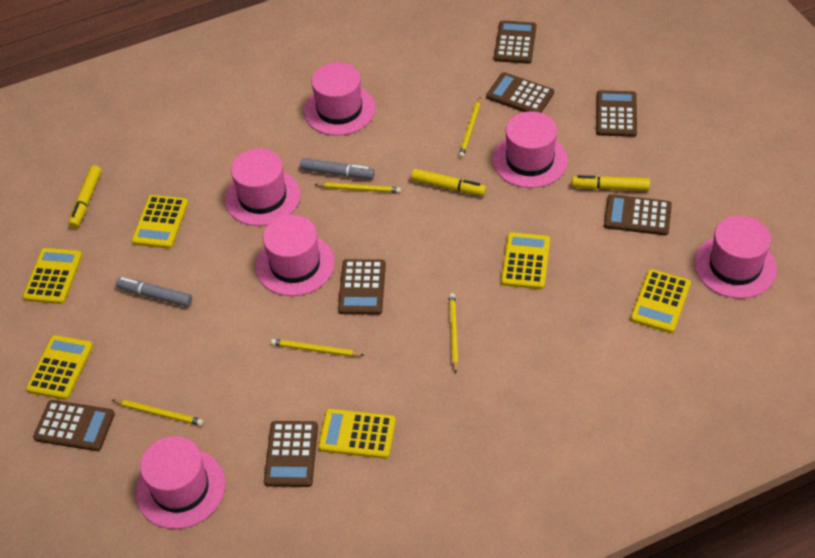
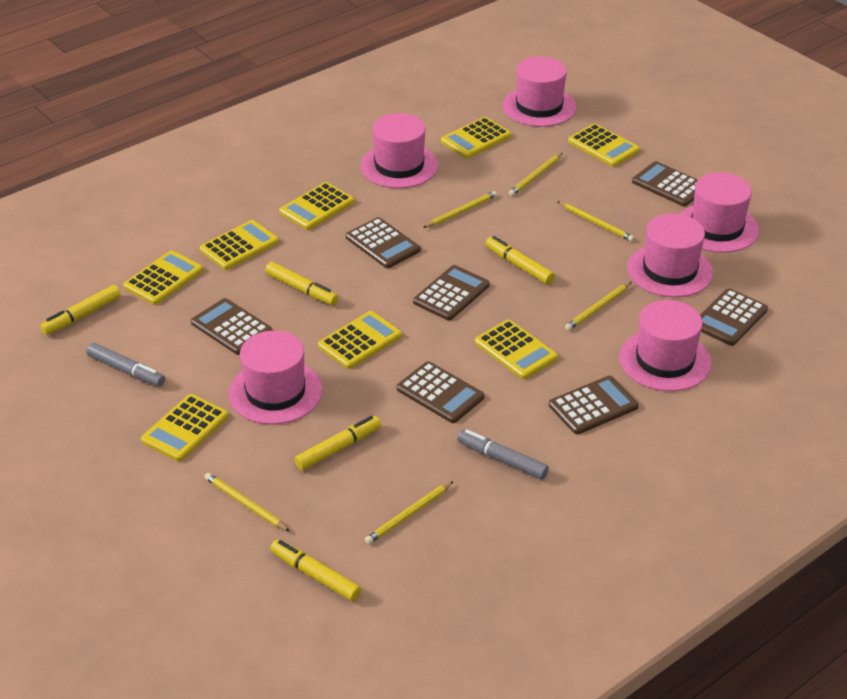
yellow calculator: 6 -> 8
yellow marker: 3 -> 5
yellow pencil: 5 -> 6

